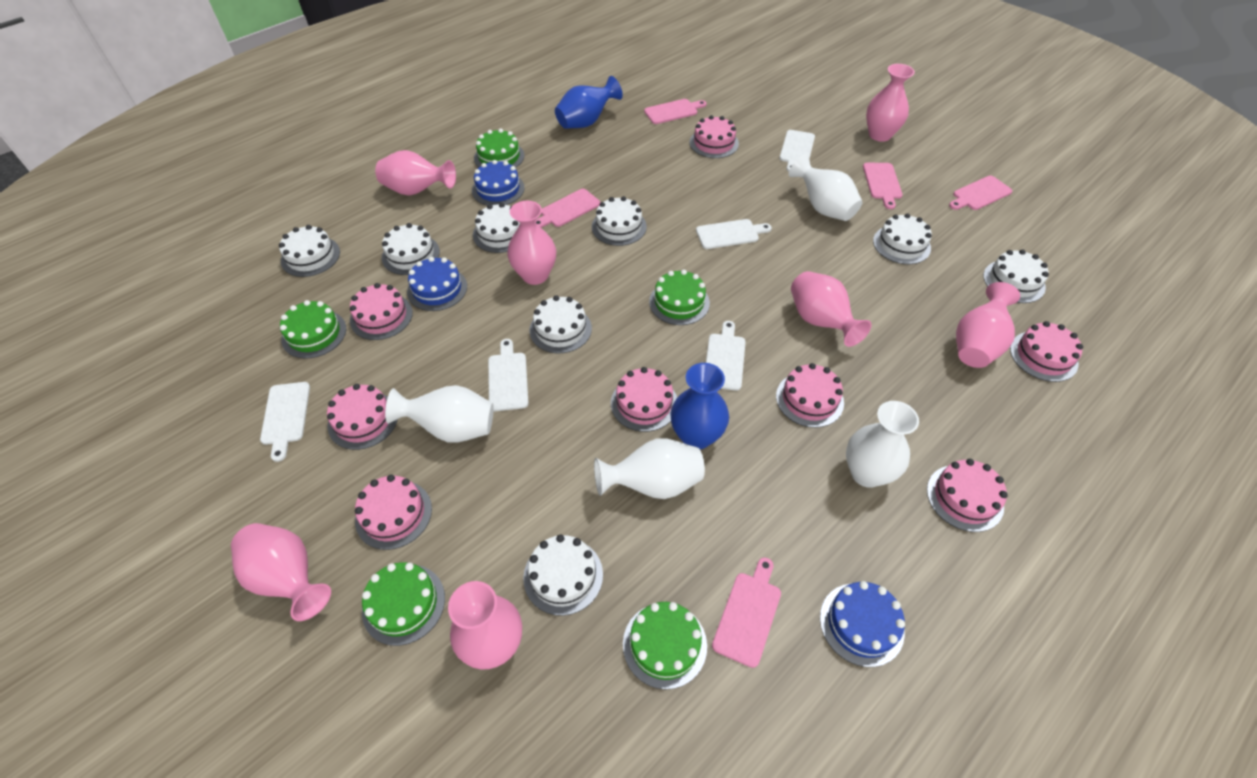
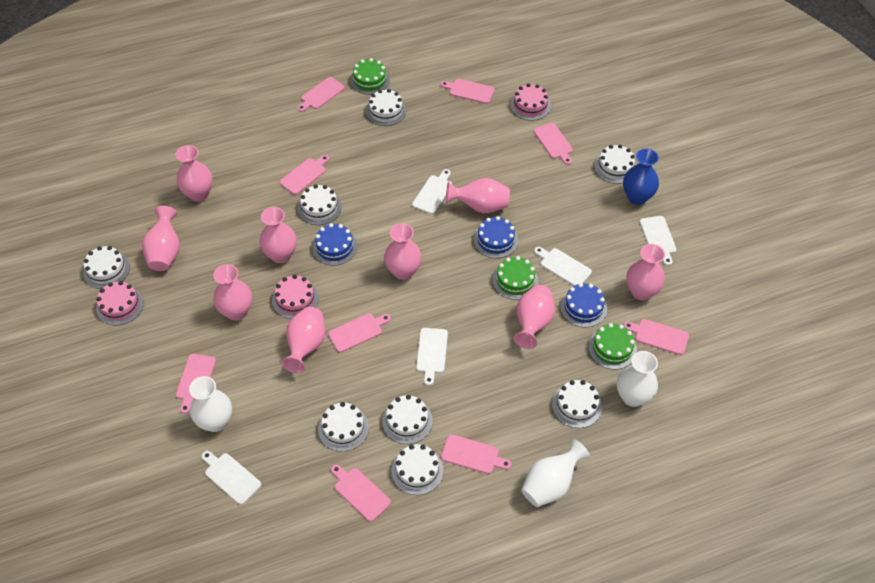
blue vase: 2 -> 1
green cake: 5 -> 3
pink cake: 8 -> 3
pink cutting board: 5 -> 9
pink vase: 7 -> 9
white vase: 4 -> 3

